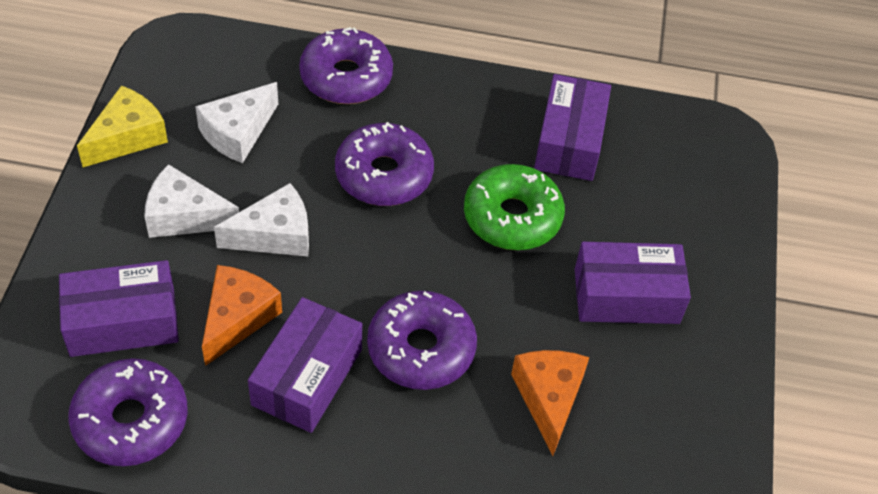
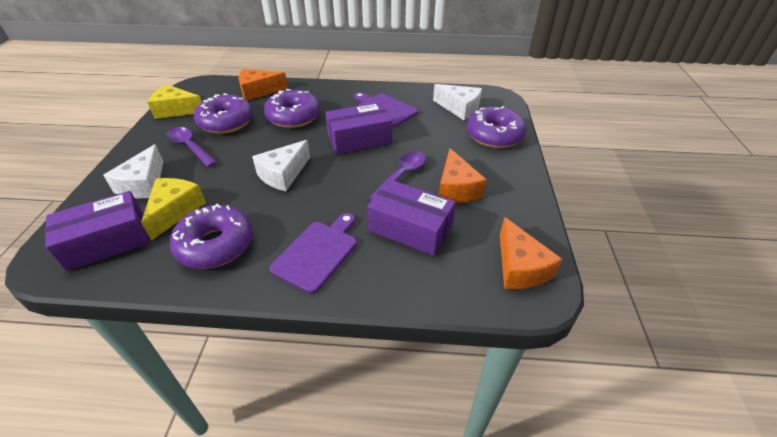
green donut: 1 -> 0
orange cheese: 2 -> 3
purple box: 4 -> 3
purple cutting board: 0 -> 2
purple spoon: 0 -> 2
yellow cheese: 1 -> 2

